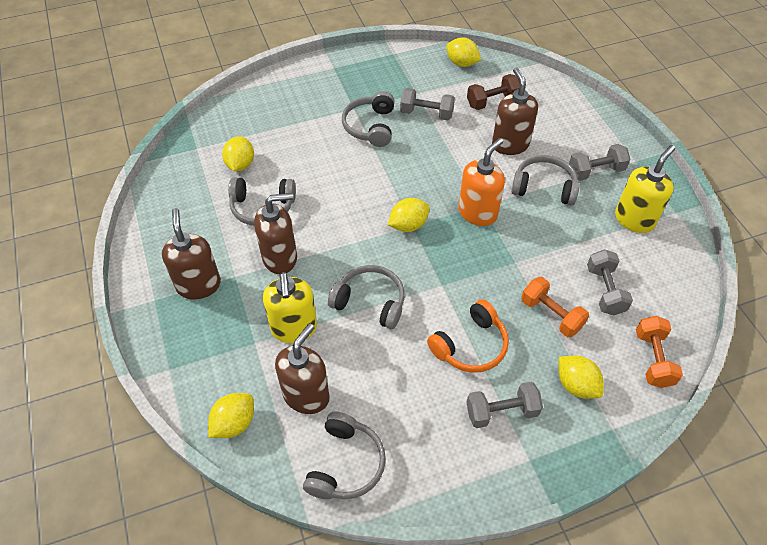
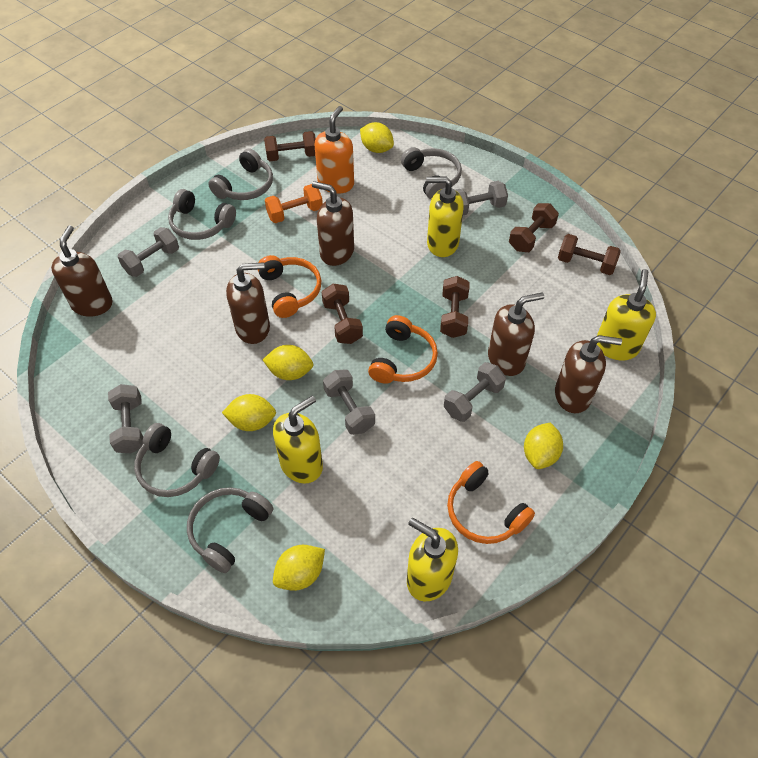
brown dumbbell: 1 -> 5
brown soap dispenser: 4 -> 5
grey dumbbell: 4 -> 5
orange dumbbell: 2 -> 1
orange headphones: 1 -> 3
yellow soap dispenser: 2 -> 4

